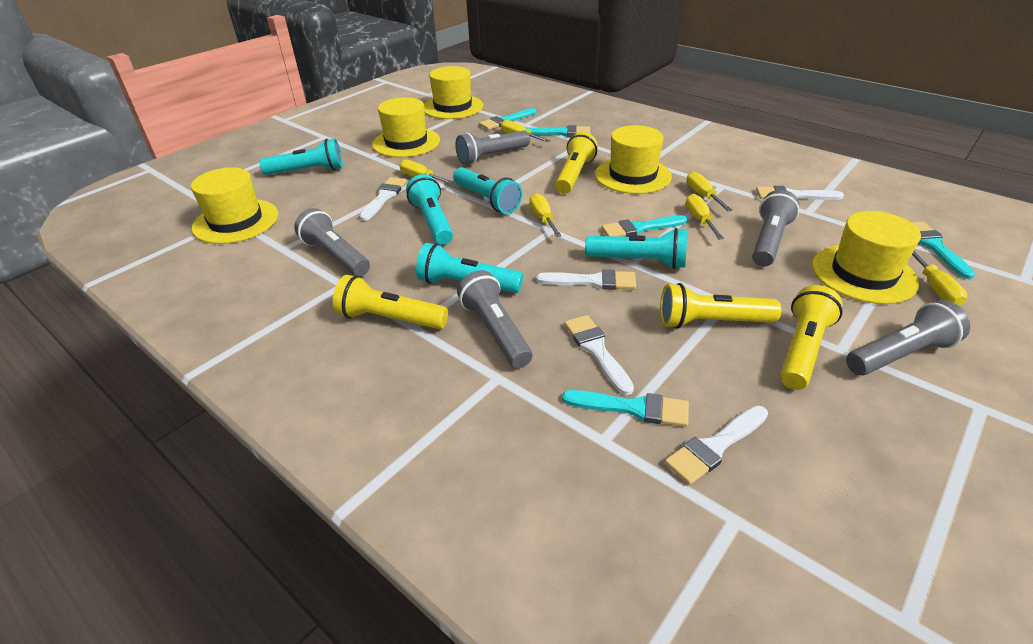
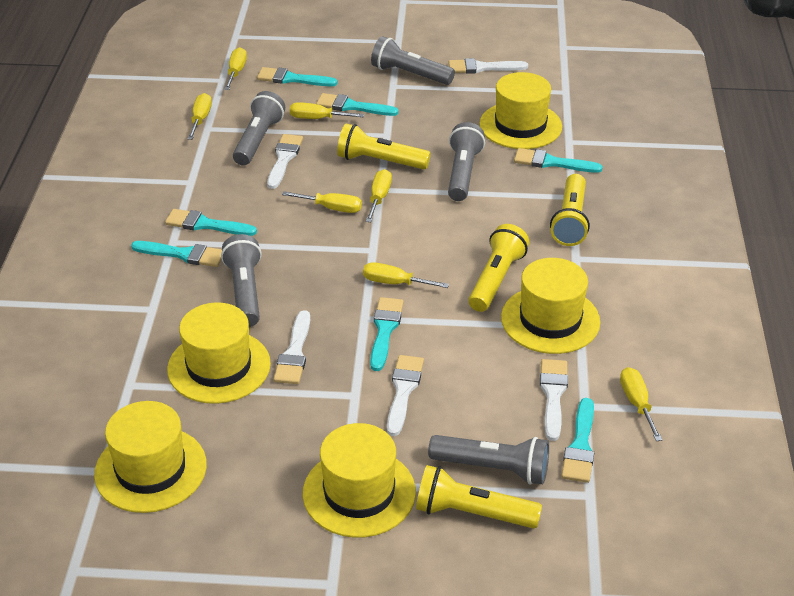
turquoise brush: 5 -> 7
turquoise flashlight: 5 -> 0
yellow screwdriver: 6 -> 7

